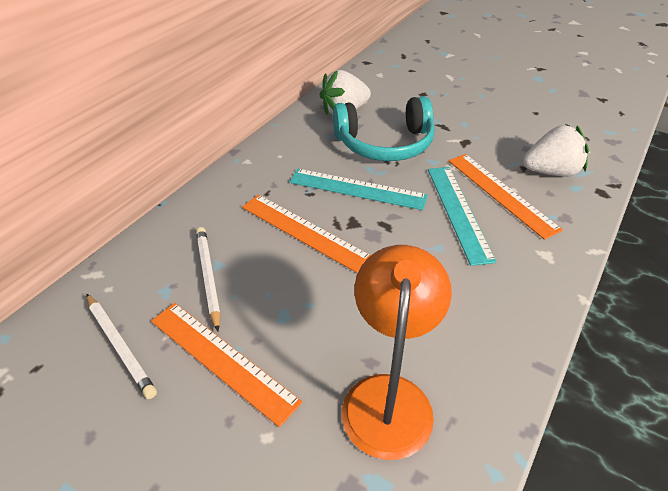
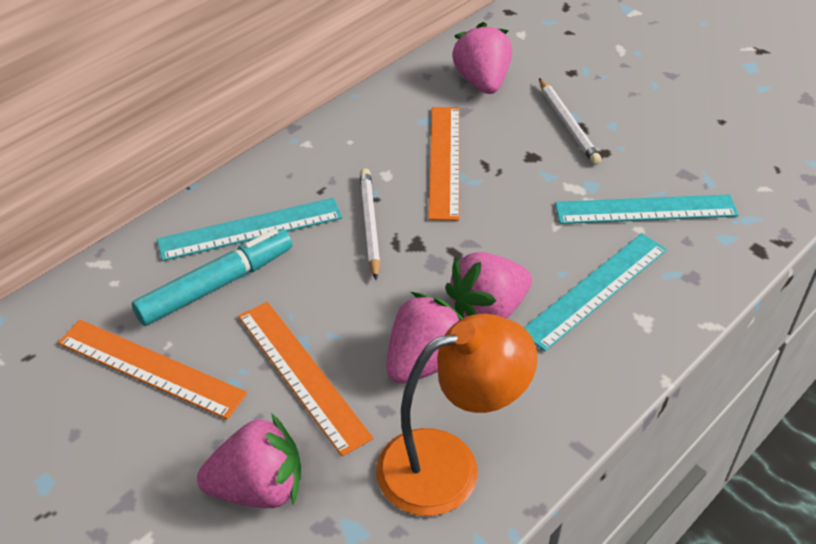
pink strawberry: 0 -> 4
turquoise headphones: 1 -> 0
turquoise marker: 0 -> 1
turquoise ruler: 2 -> 3
white strawberry: 2 -> 0

